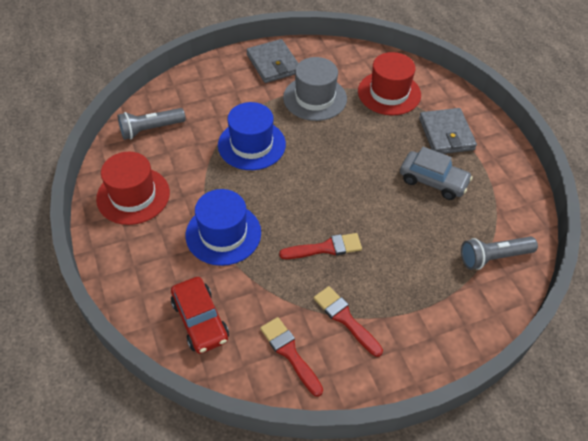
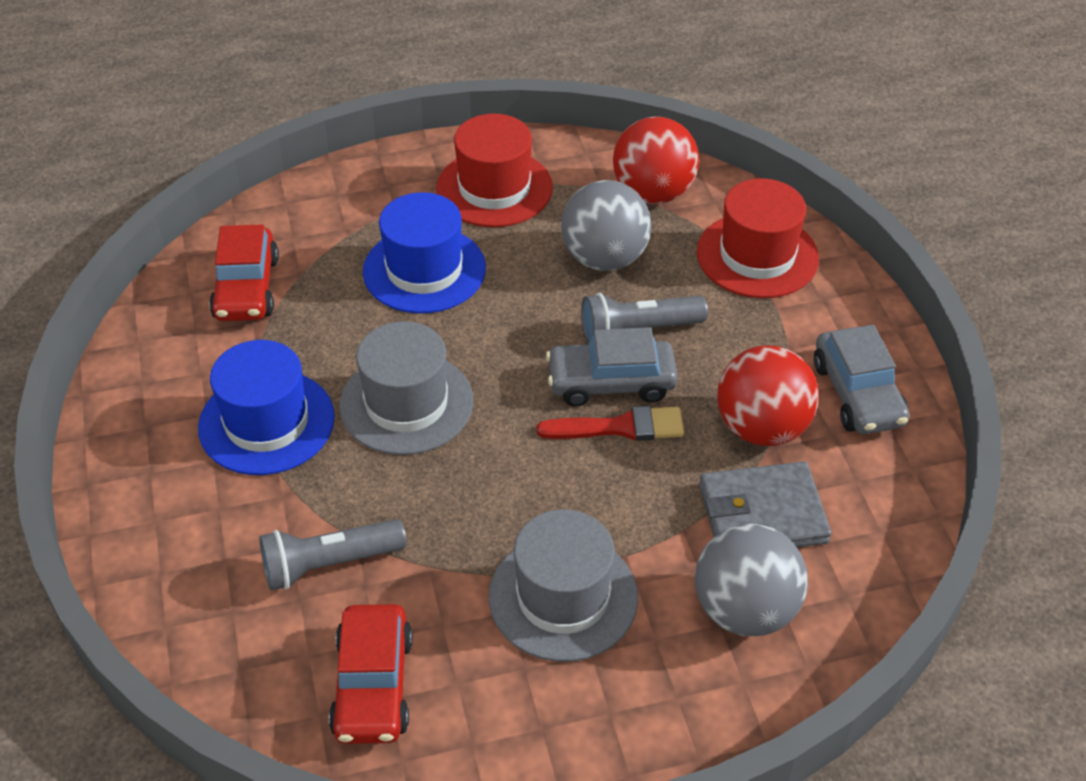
grey ball: 0 -> 2
grey car: 1 -> 2
grey hat: 1 -> 2
grey wallet: 2 -> 1
red ball: 0 -> 2
red brush: 3 -> 1
red car: 1 -> 2

